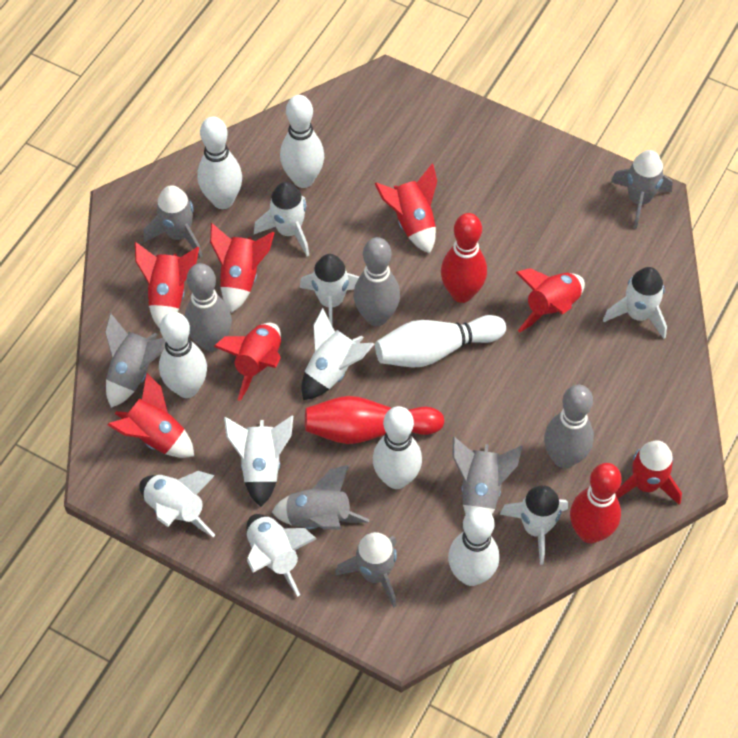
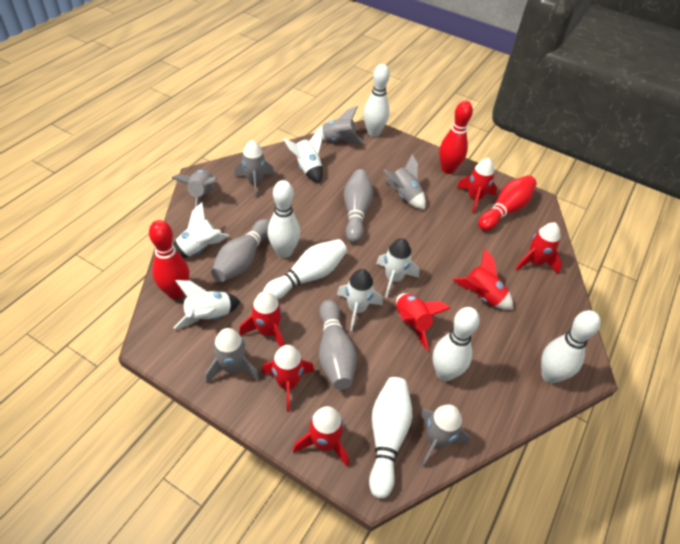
white rocket: 8 -> 5

